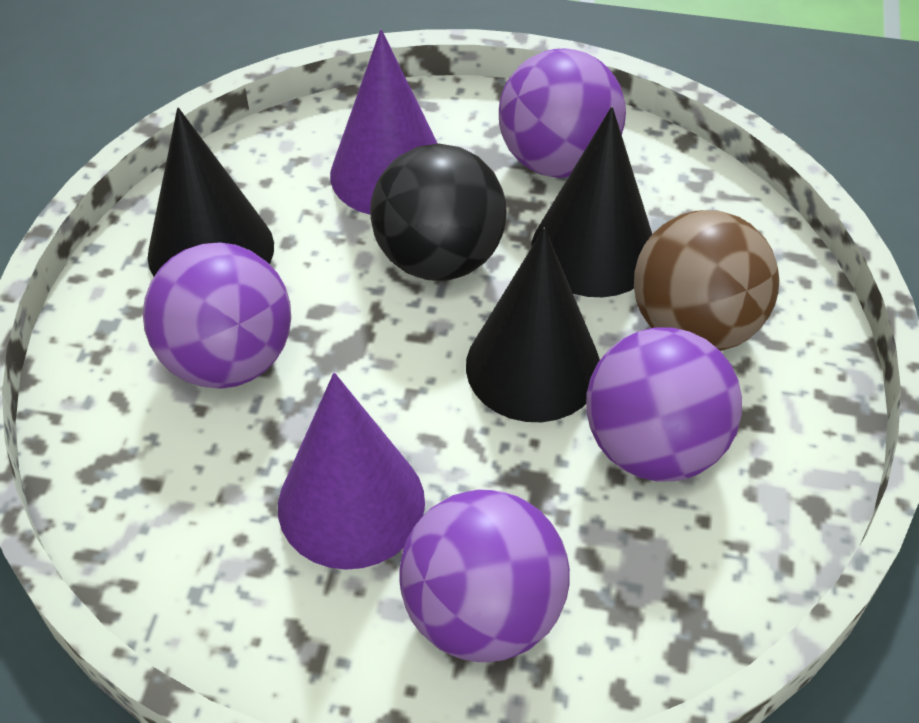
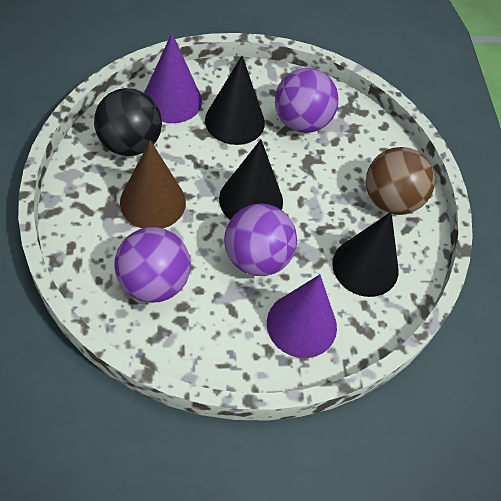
brown cone: 0 -> 1
purple ball: 4 -> 3

